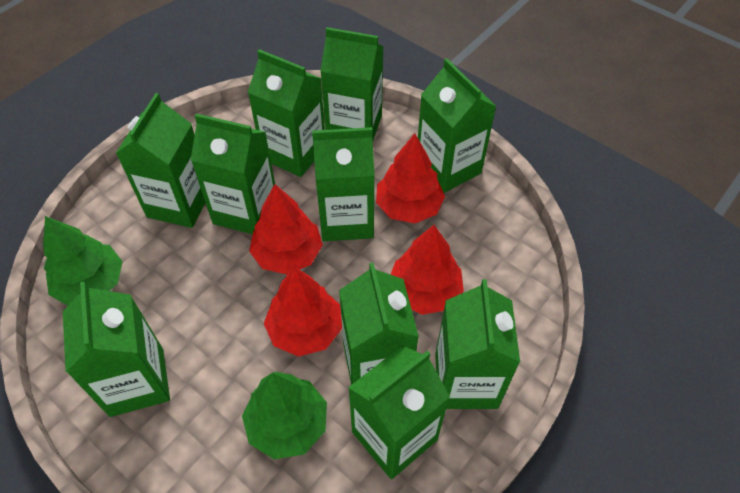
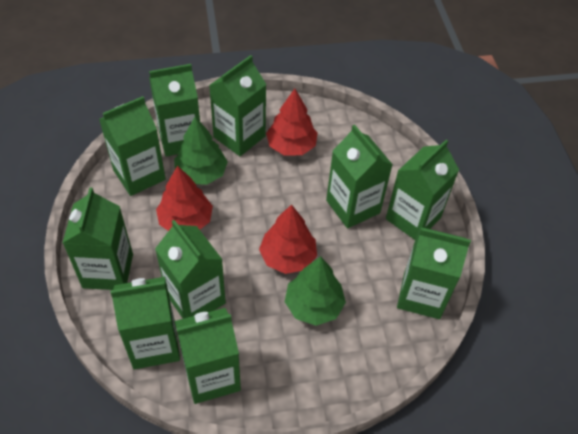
red tree: 4 -> 3

